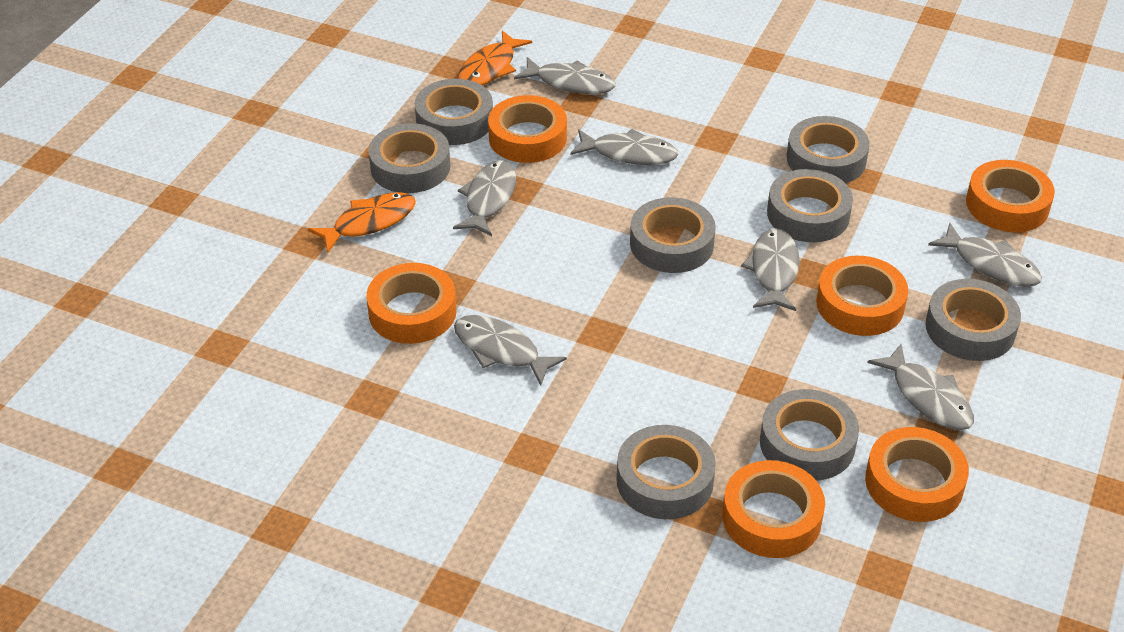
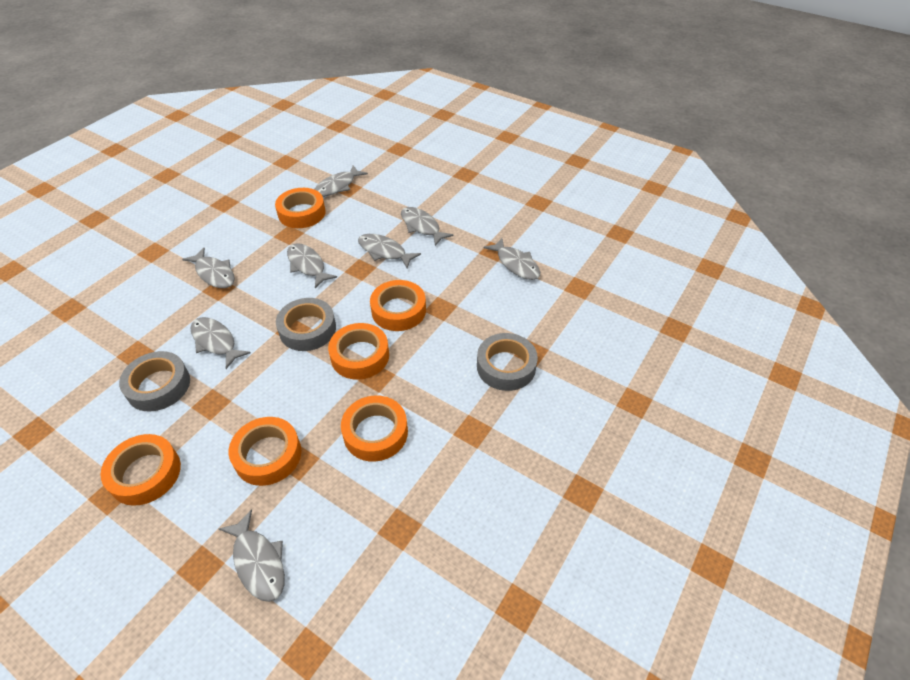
grey fish: 7 -> 8
grey tape: 8 -> 3
orange fish: 2 -> 0

